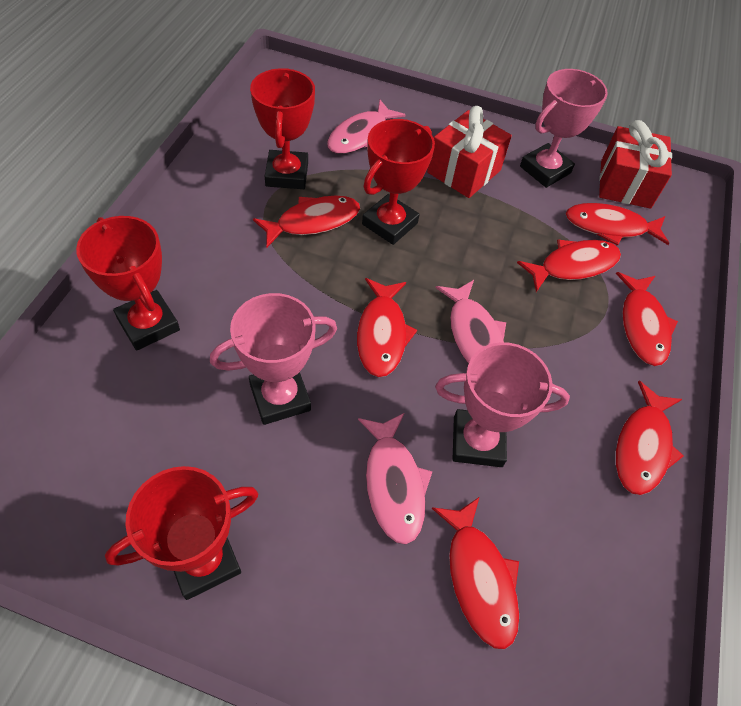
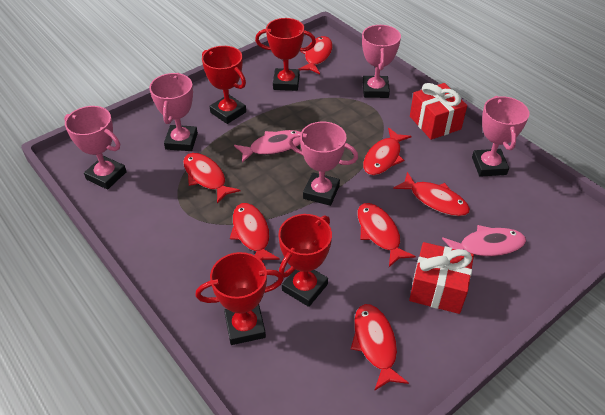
pink fish: 3 -> 2
pink trophy: 3 -> 5

